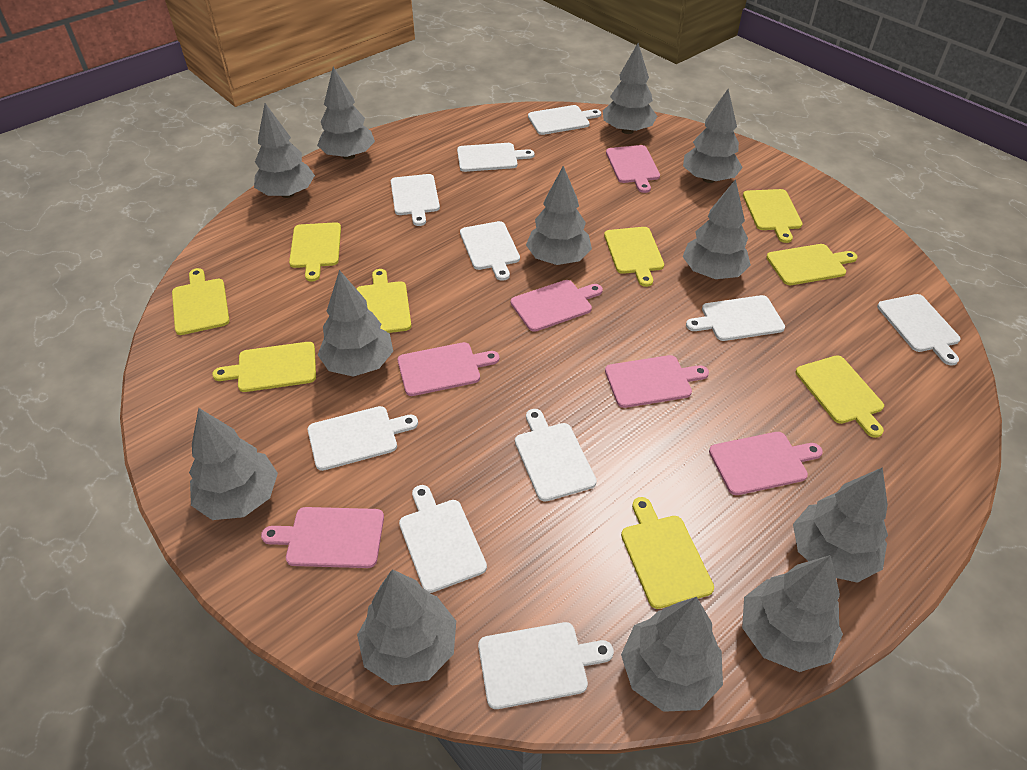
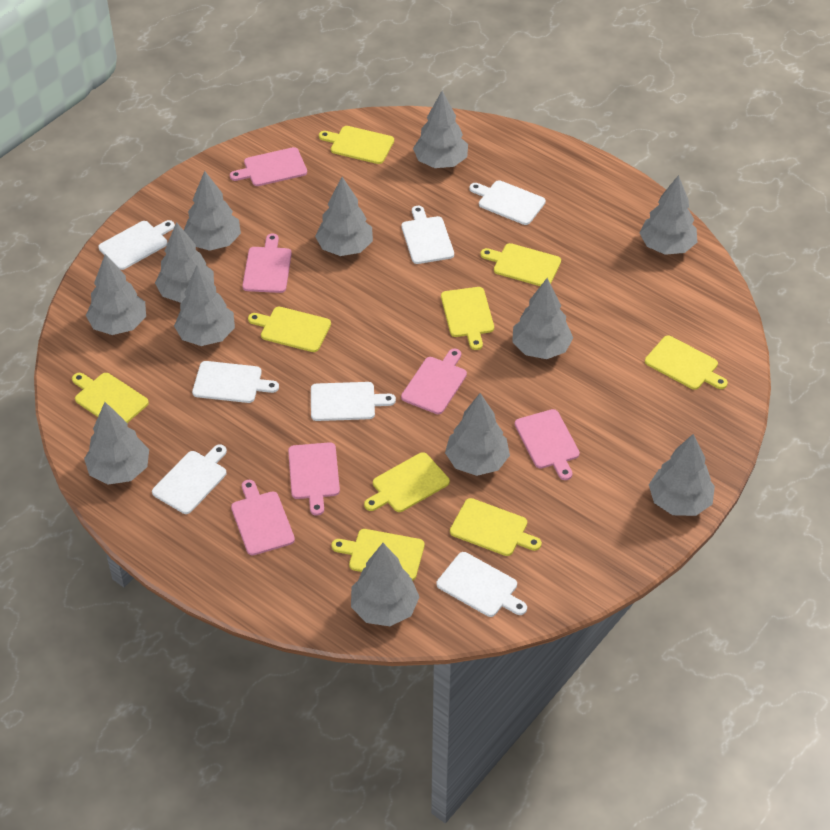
white cutting board: 10 -> 7

